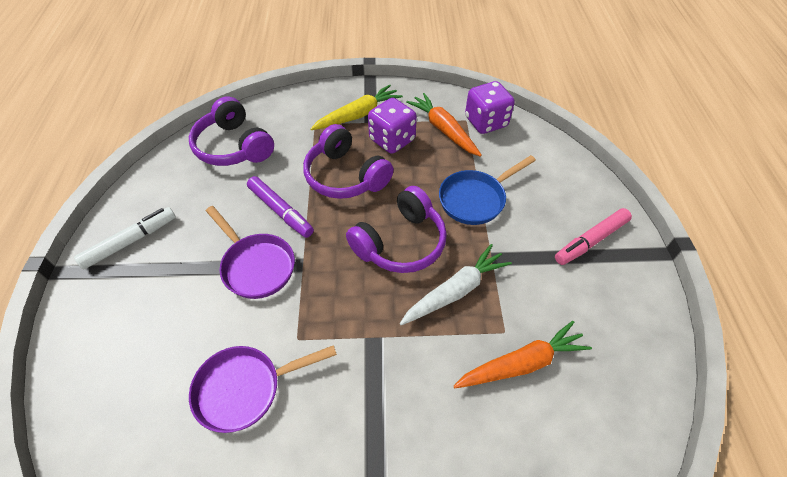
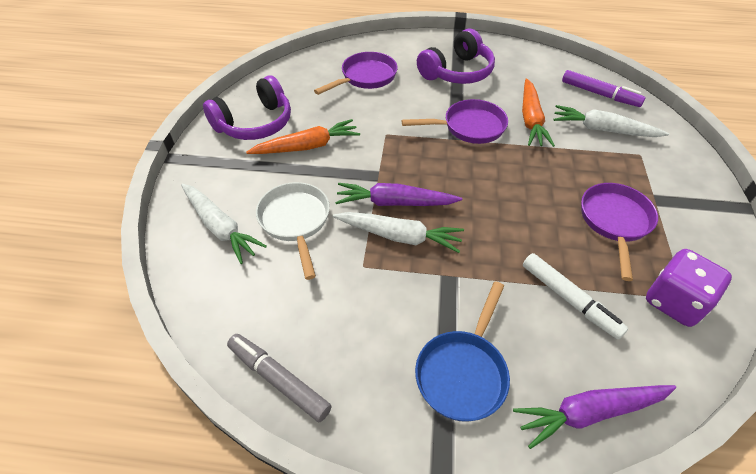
grey marker: 0 -> 1
pink marker: 1 -> 0
purple carrot: 0 -> 2
purple dice: 2 -> 1
purple headphones: 3 -> 2
purple pan: 2 -> 3
white carrot: 1 -> 3
white pan: 0 -> 1
yellow carrot: 1 -> 0

